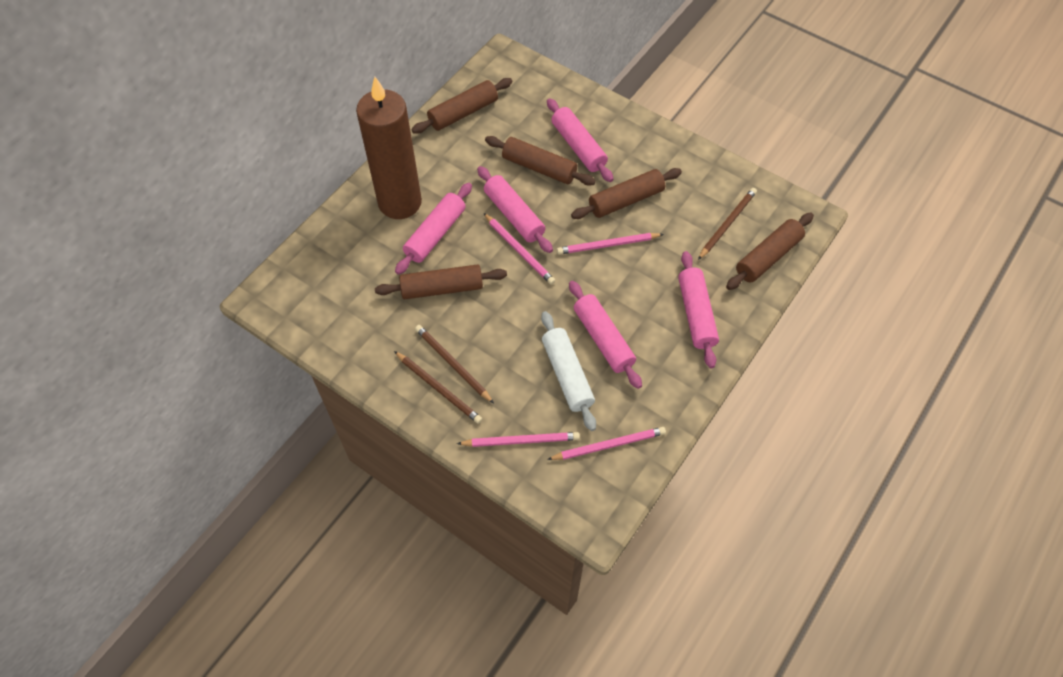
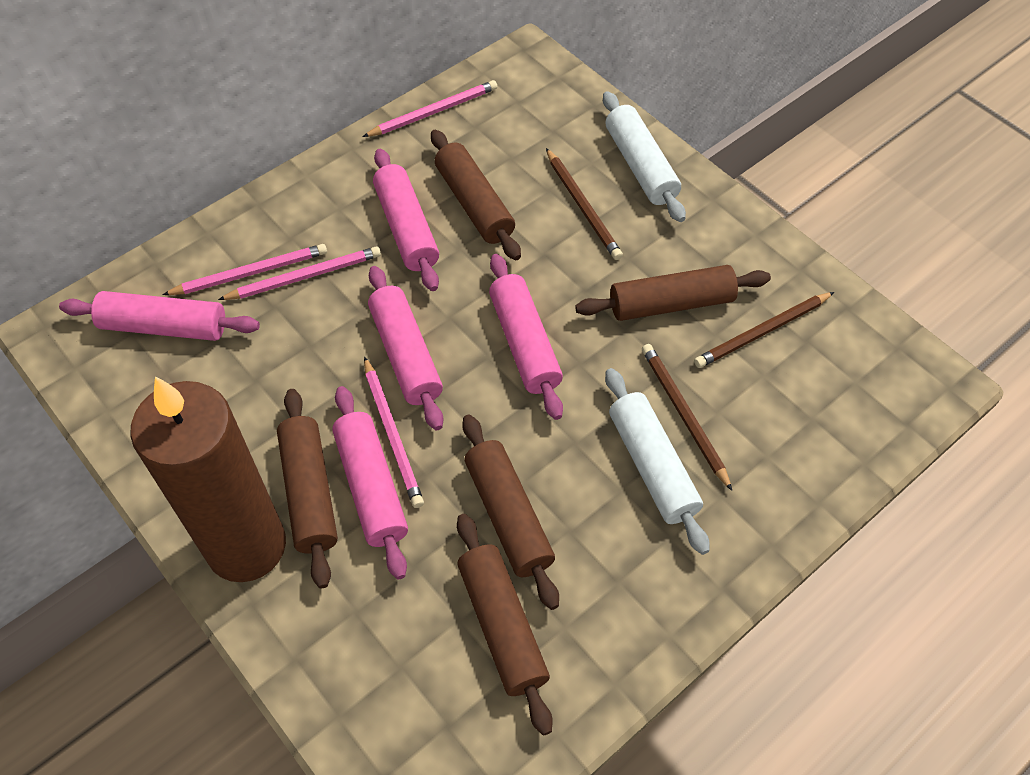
white rolling pin: 1 -> 2

